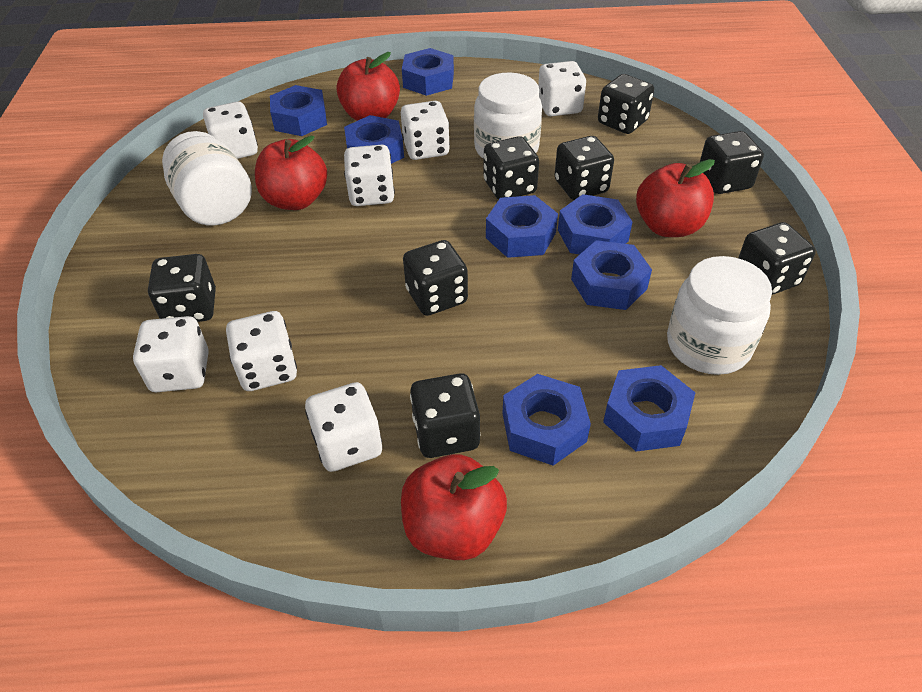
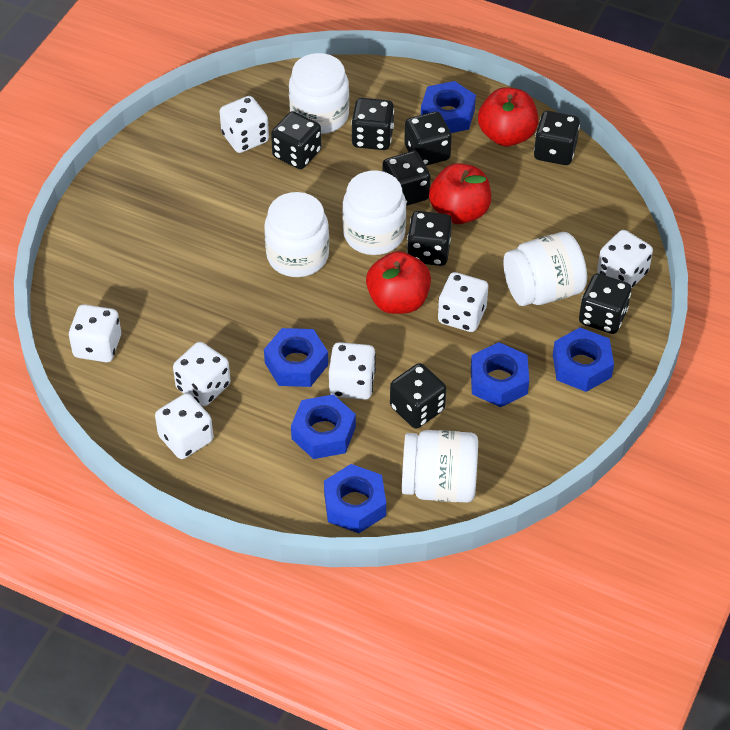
blue nut: 8 -> 6
red apple: 4 -> 3
white jar: 3 -> 5

